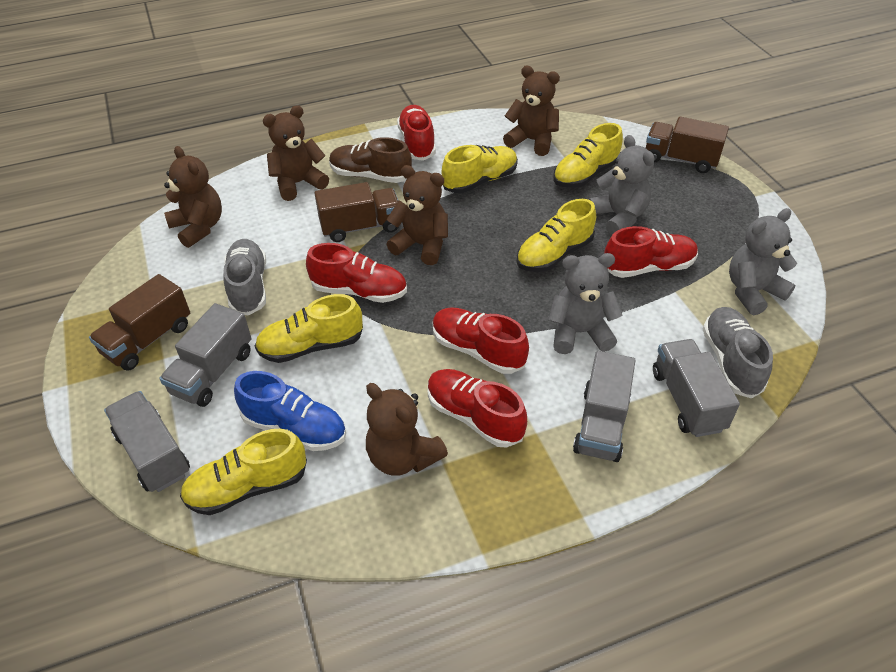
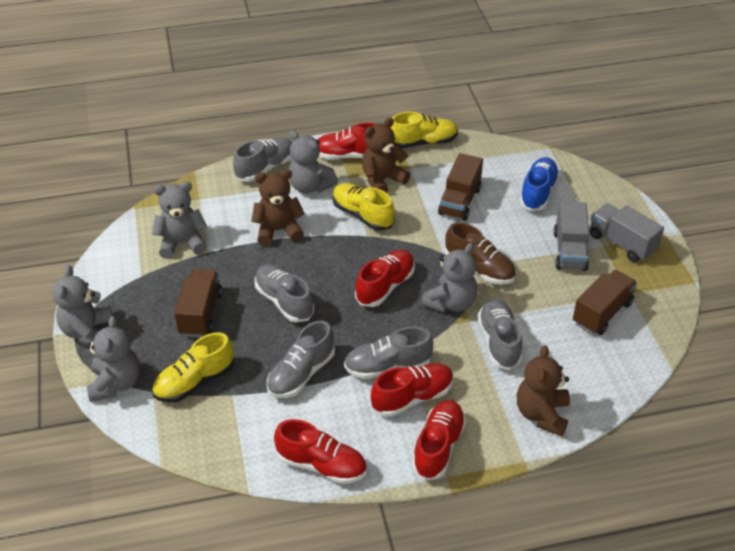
brown teddy bear: 5 -> 3
grey shoe: 2 -> 5
grey teddy bear: 3 -> 5
grey truck: 4 -> 2
yellow shoe: 5 -> 3

